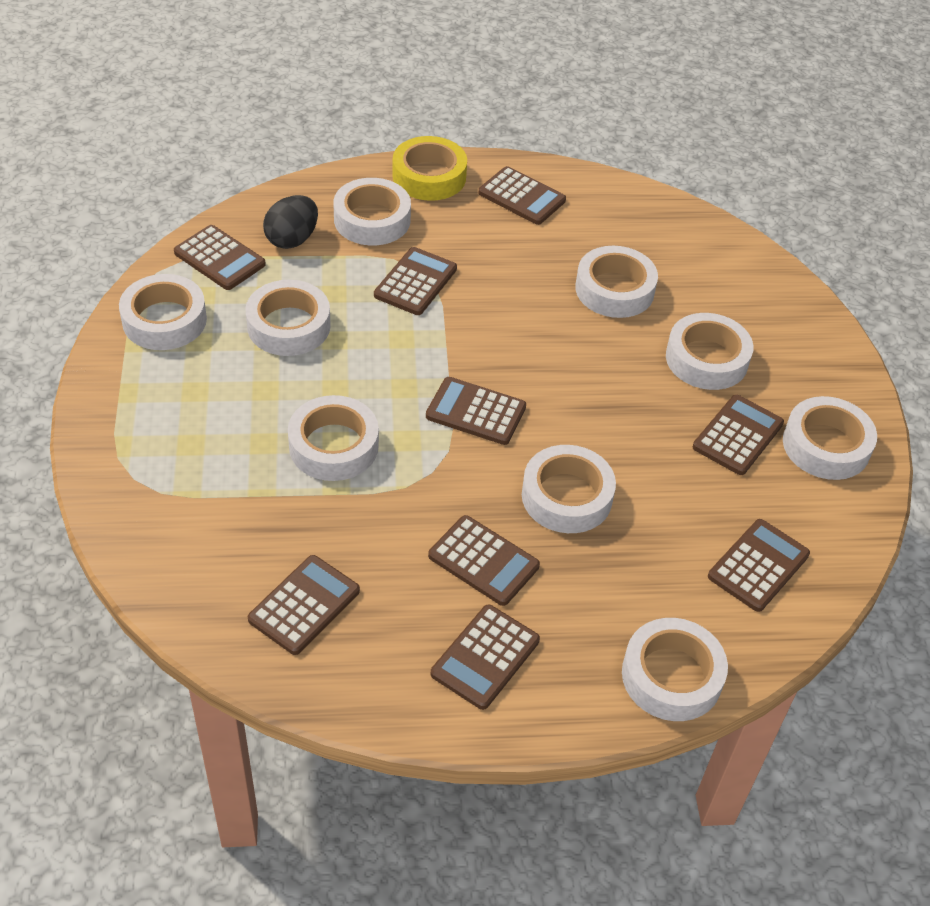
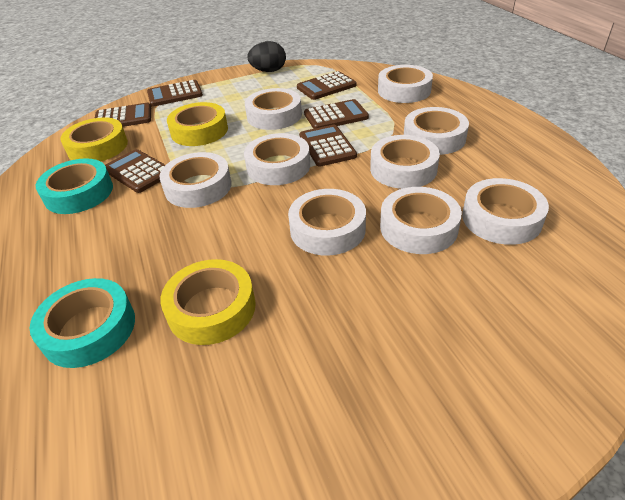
brown calculator: 9 -> 6
turquoise tape: 0 -> 2
yellow tape: 1 -> 3

